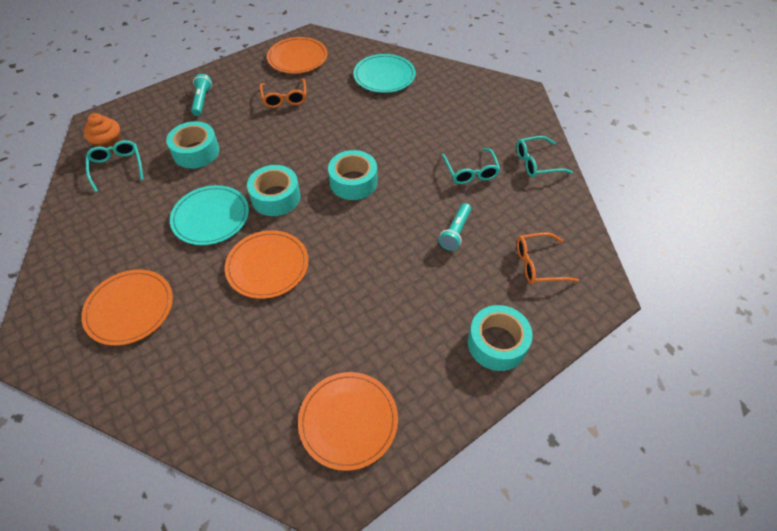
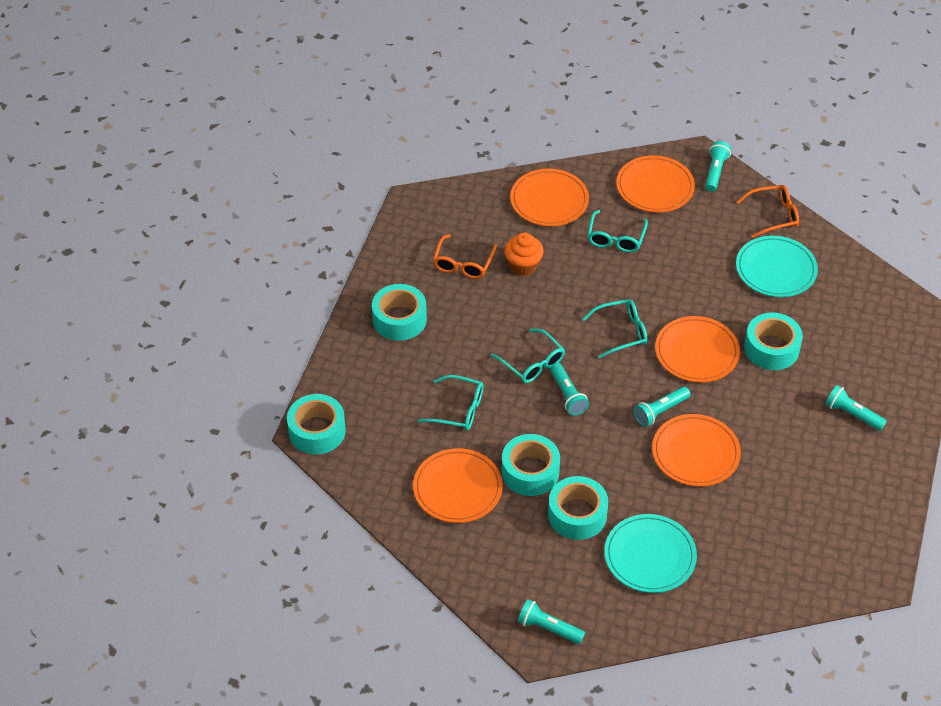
orange plate: 4 -> 5
turquoise flashlight: 2 -> 5
turquoise glasses: 3 -> 4
turquoise tape: 4 -> 5

